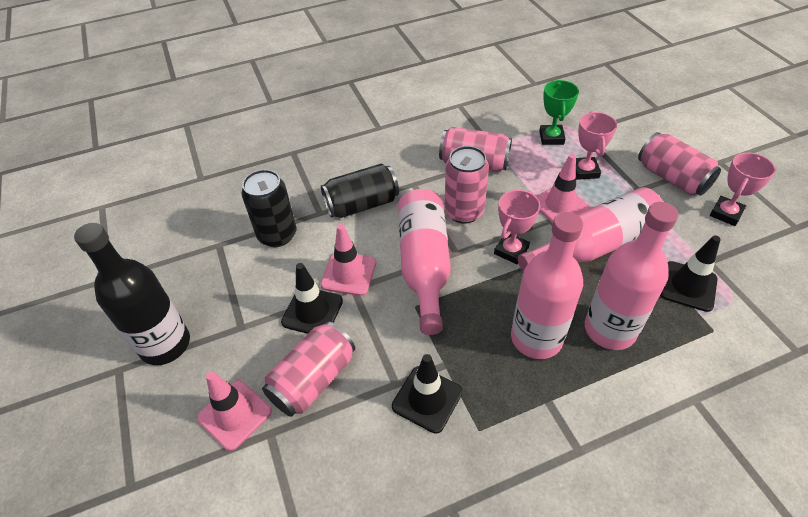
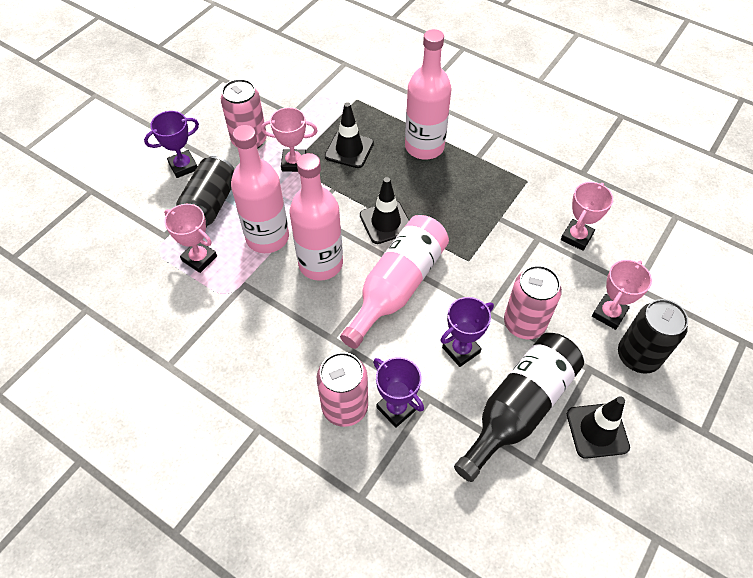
green trophy: 1 -> 0
pink can: 4 -> 3
pink traffic cone: 3 -> 0
pink trophy: 3 -> 4
purple trophy: 0 -> 3

